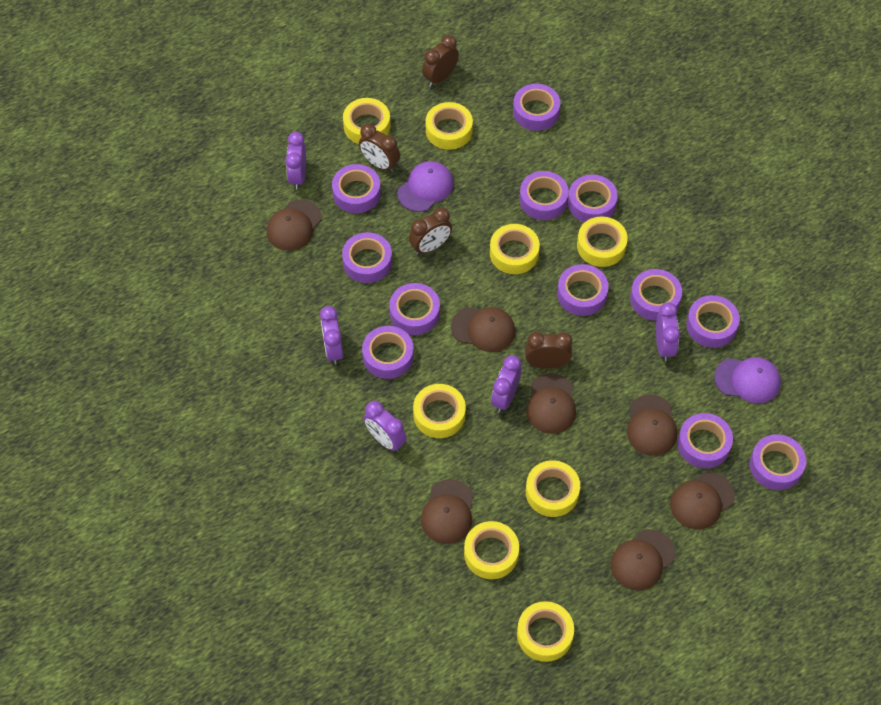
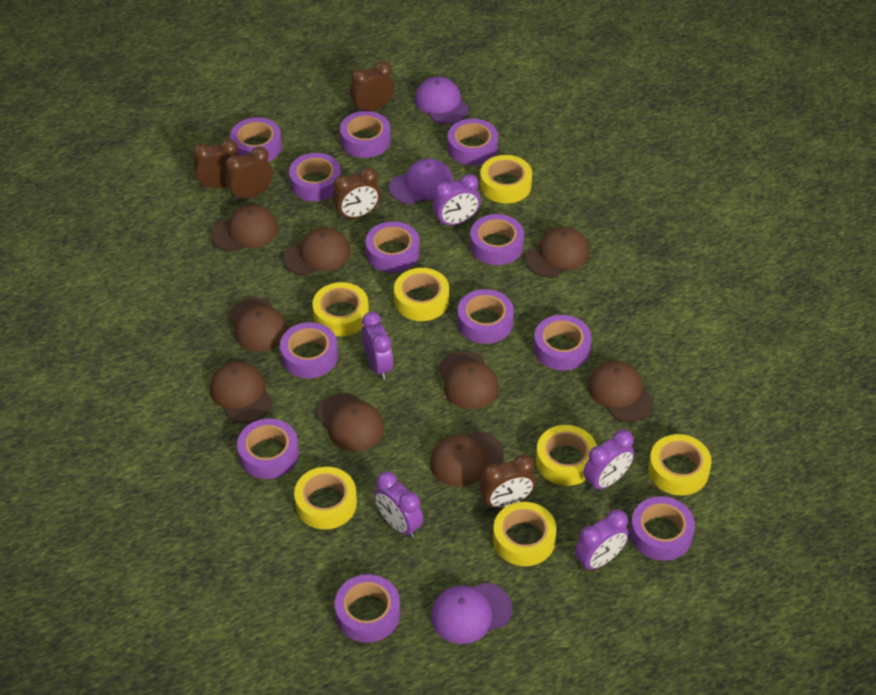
brown cap: 7 -> 9
brown clock: 4 -> 5
purple cap: 2 -> 3
yellow tape: 8 -> 7

